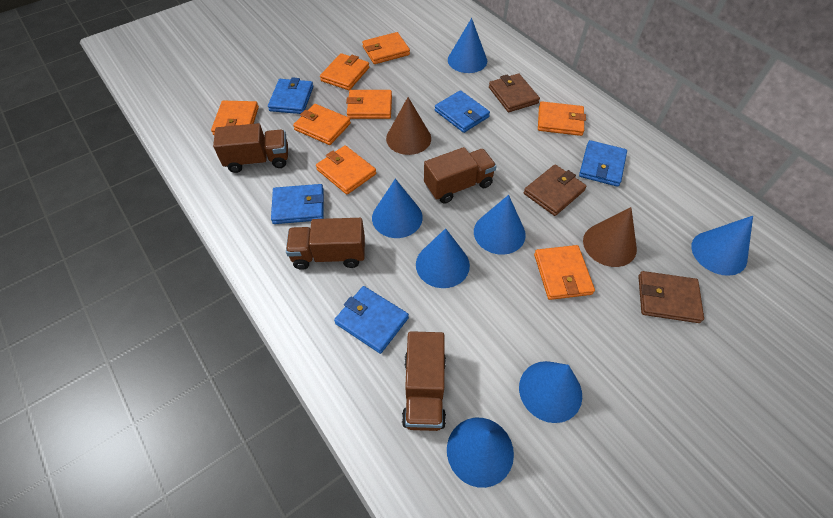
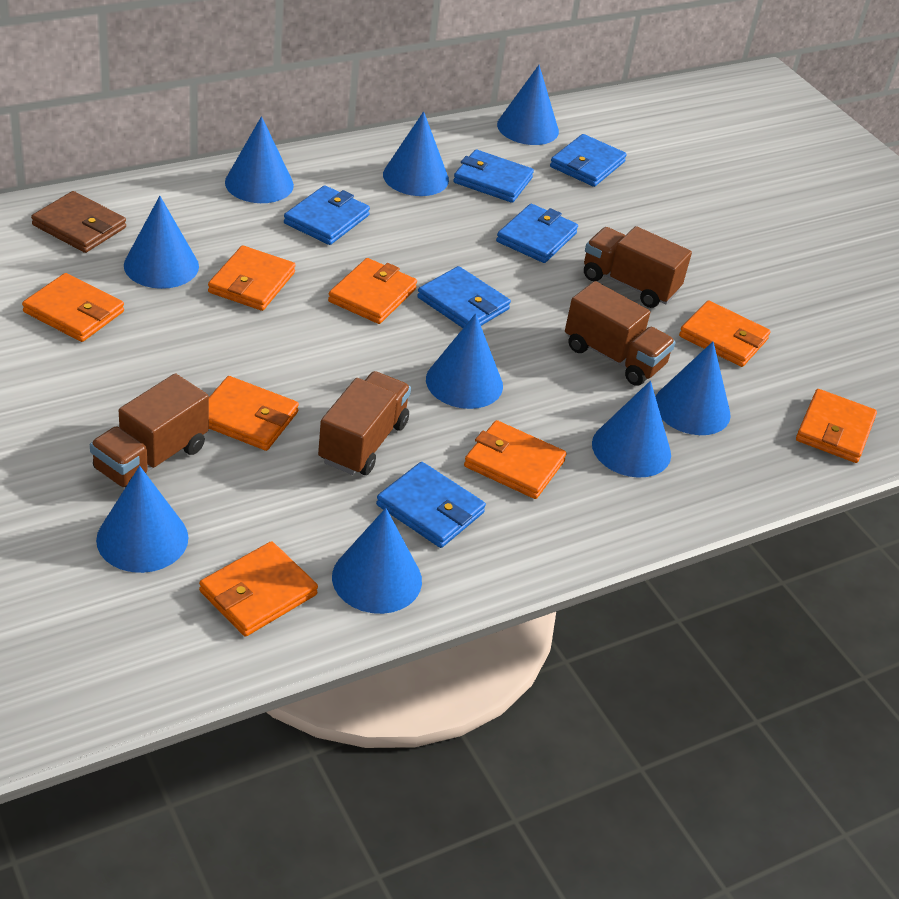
blue cone: 7 -> 9
blue wallet: 5 -> 6
brown cone: 2 -> 0
brown wallet: 3 -> 1

